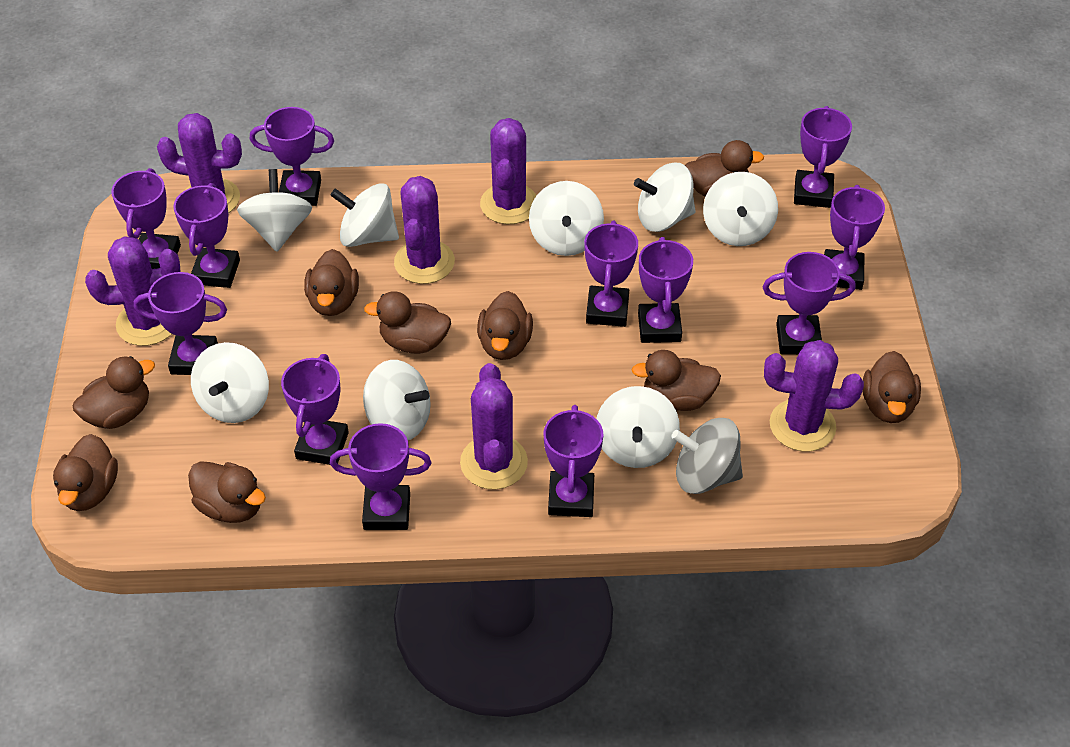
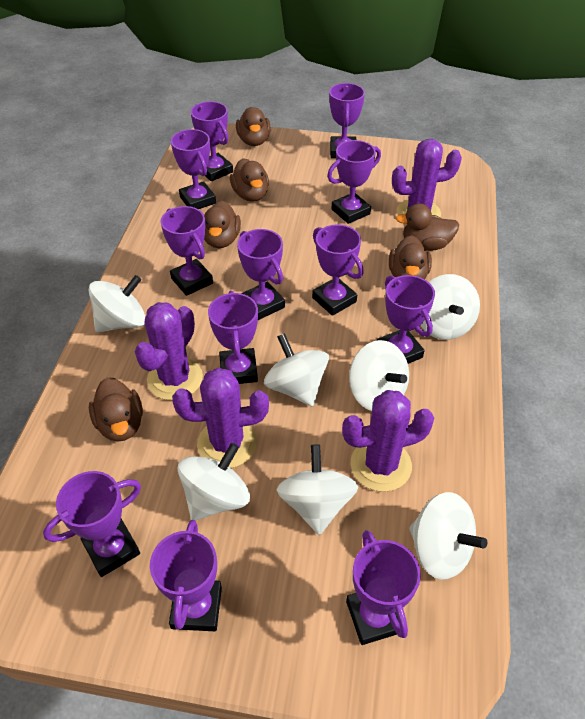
brown duck: 9 -> 6
grey spinning top: 1 -> 0
purple cactus: 6 -> 4
white spinning top: 8 -> 7

